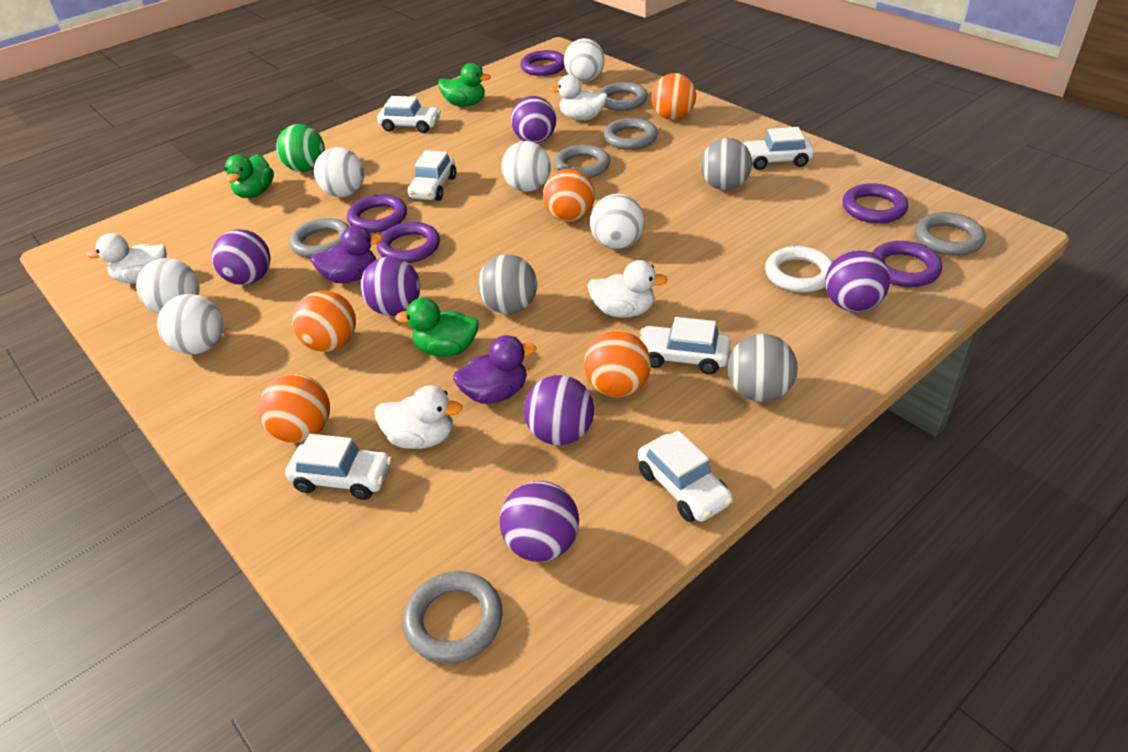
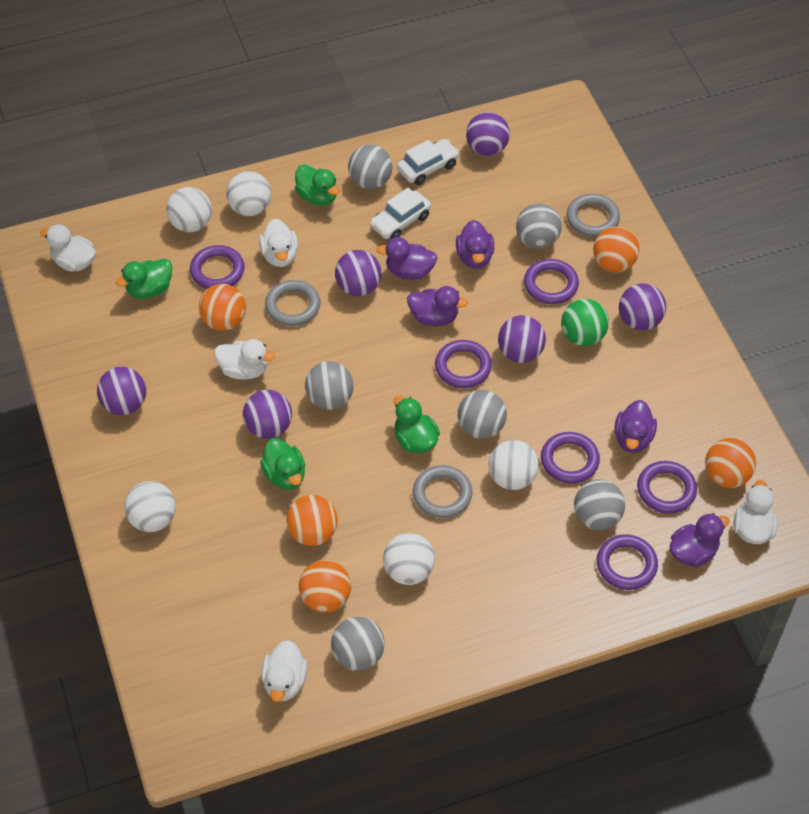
green duck: 3 -> 4
grey ball: 3 -> 6
grey ring: 6 -> 3
purple duck: 2 -> 5
purple ring: 5 -> 6
white ball: 6 -> 5
white car: 6 -> 2
white duck: 4 -> 5
white ring: 1 -> 0

